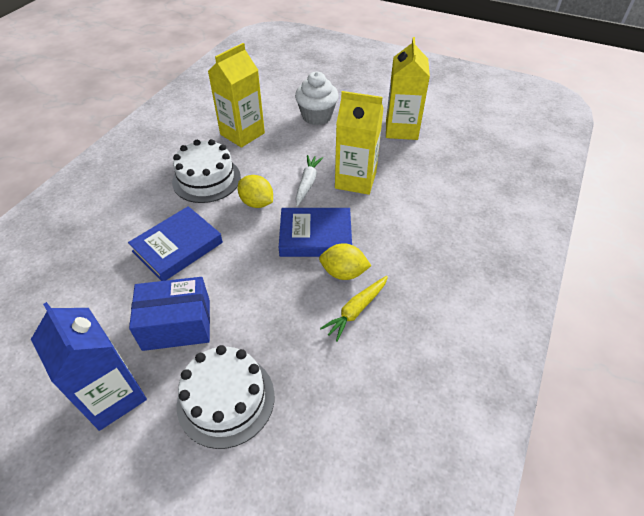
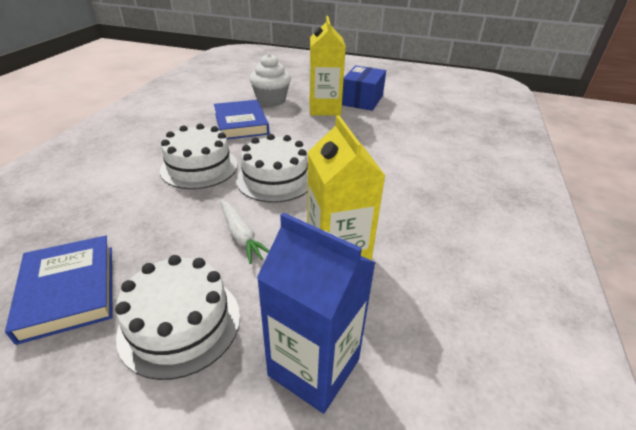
white cake: 2 -> 3
yellow carrot: 1 -> 0
yellow carton: 3 -> 2
yellow lemon: 2 -> 0

